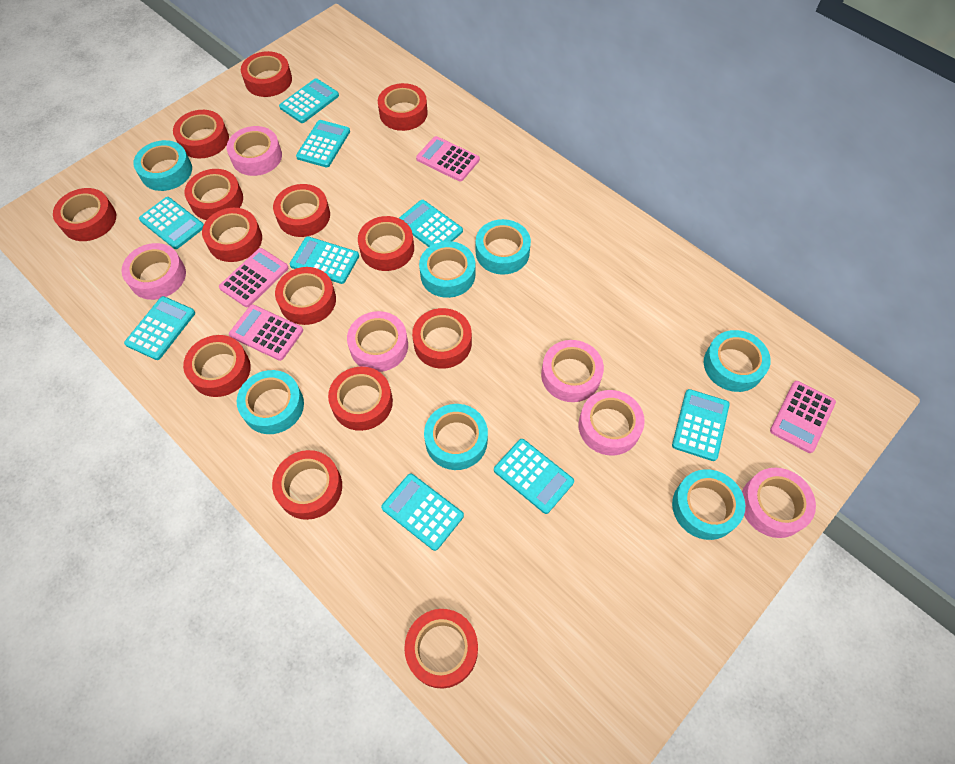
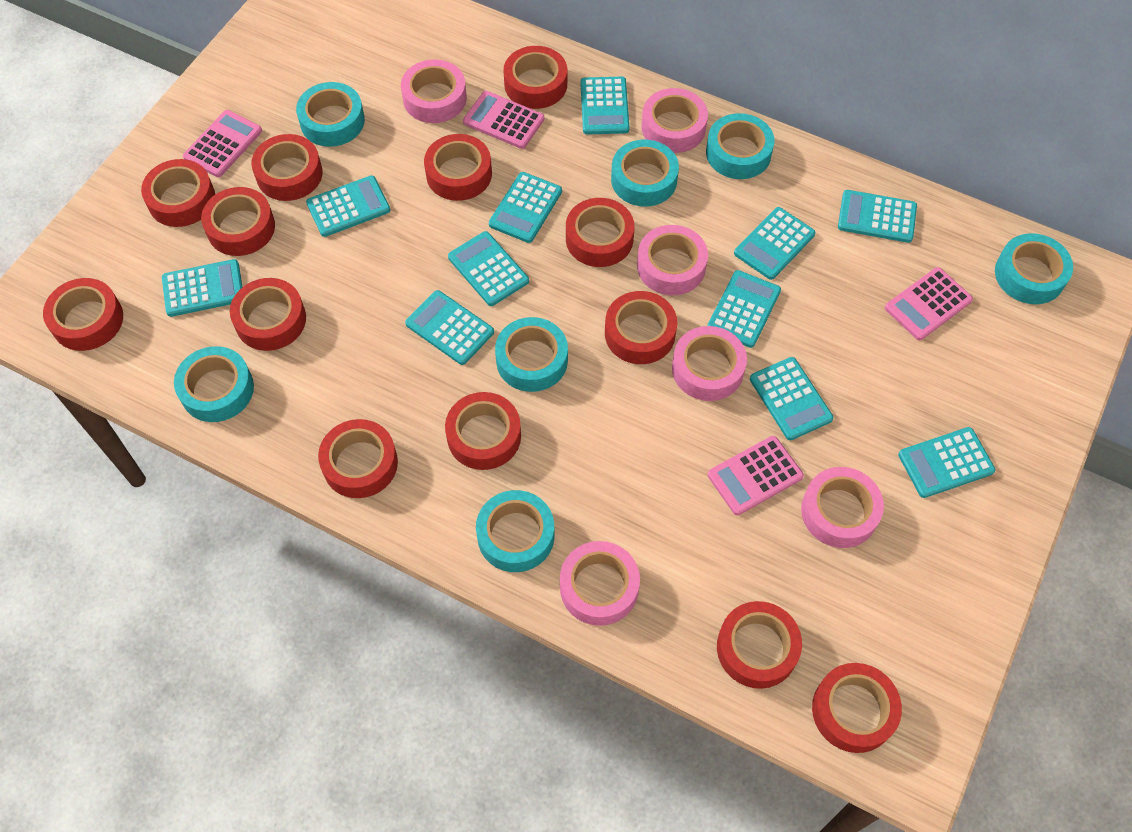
red tape: 14 -> 13
turquoise calculator: 9 -> 11

